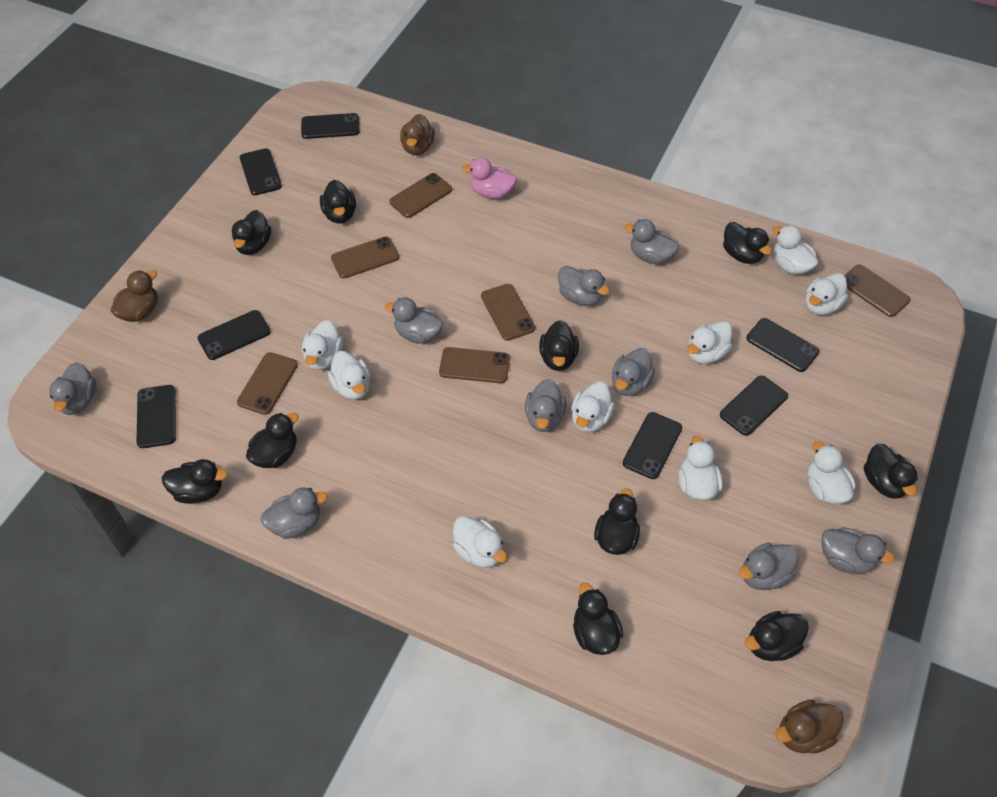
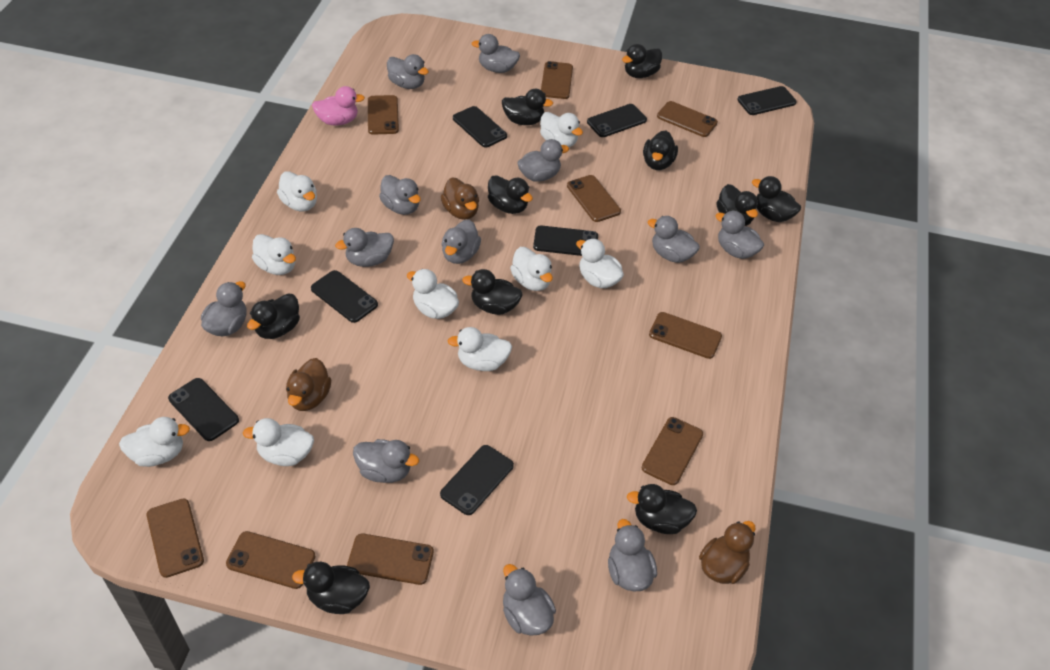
brown phone: 6 -> 9
grey duck: 9 -> 12

